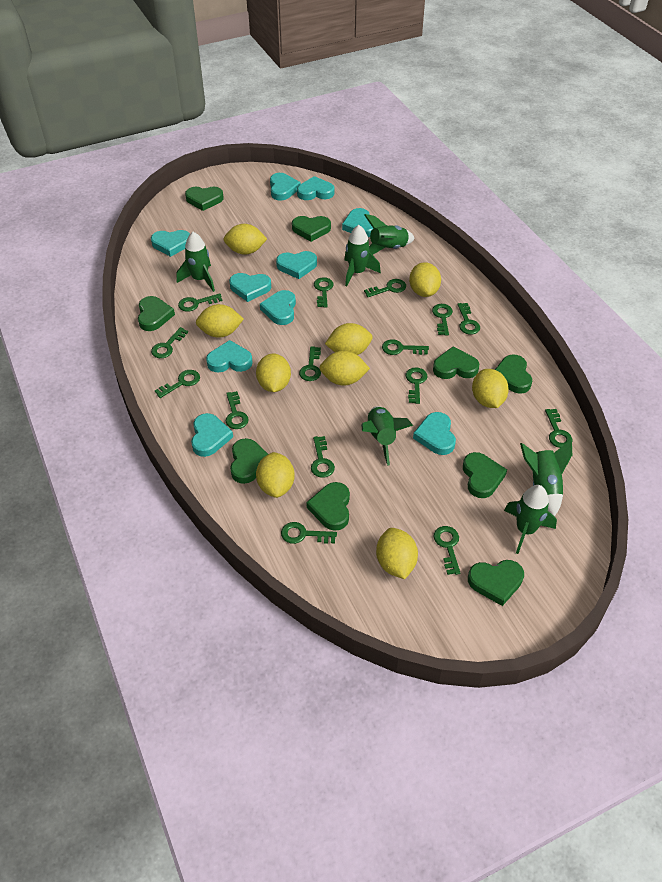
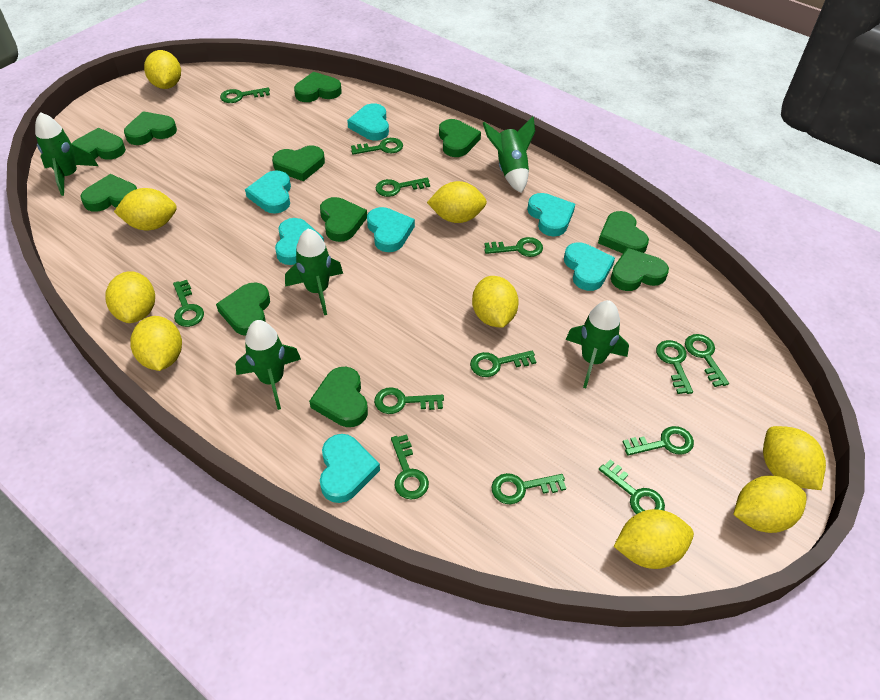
green heart: 9 -> 11
green key: 15 -> 13
green rocket: 6 -> 5
turquoise heart: 10 -> 7

